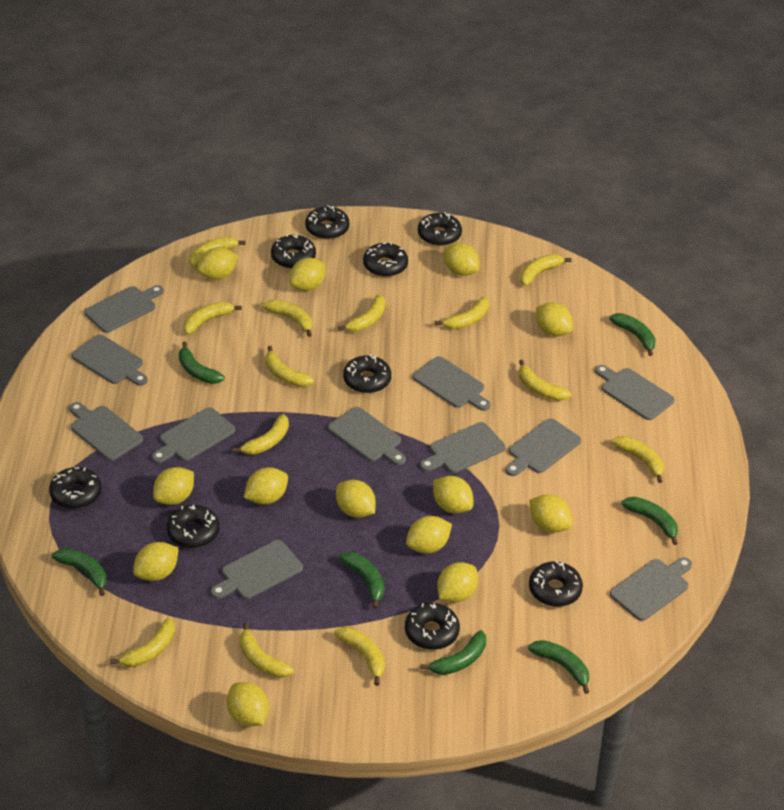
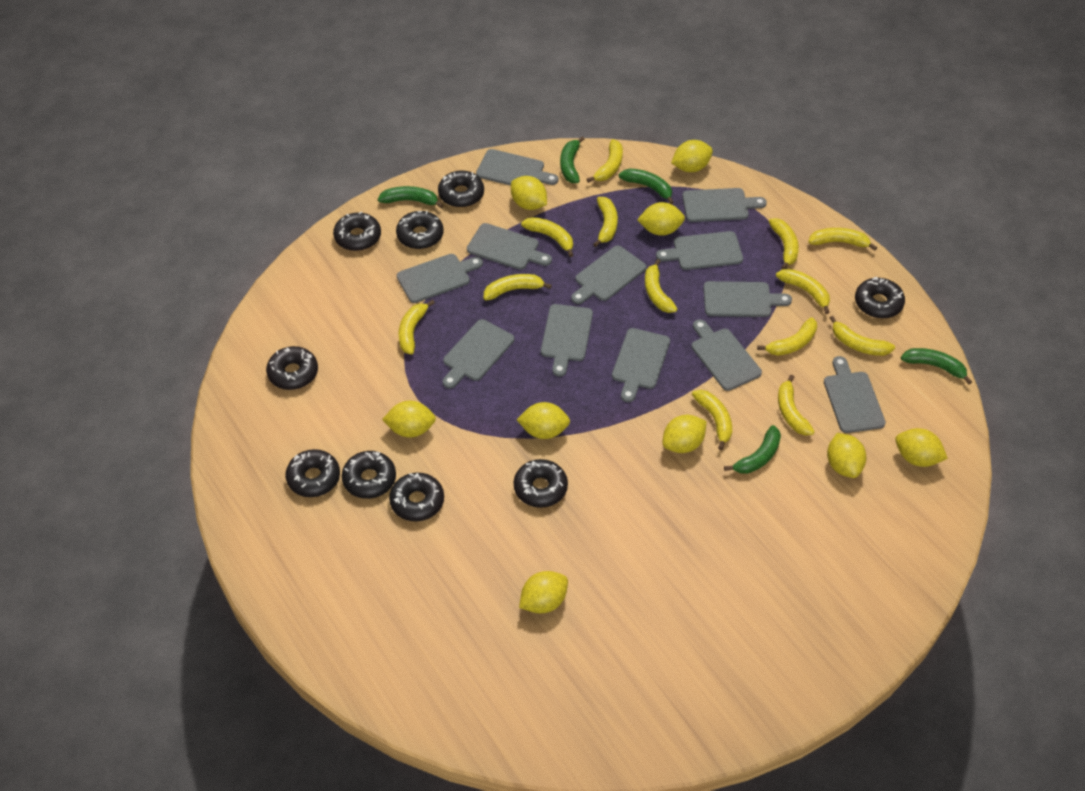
green banana: 7 -> 5
grey cutting board: 11 -> 12
yellow lemon: 13 -> 9

